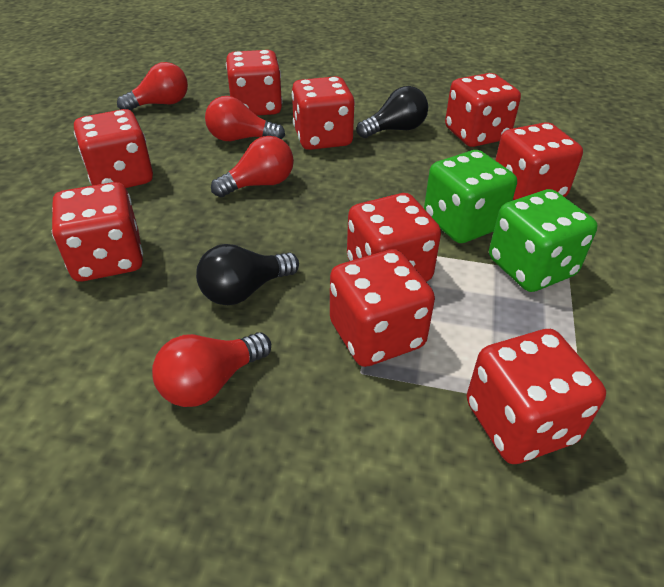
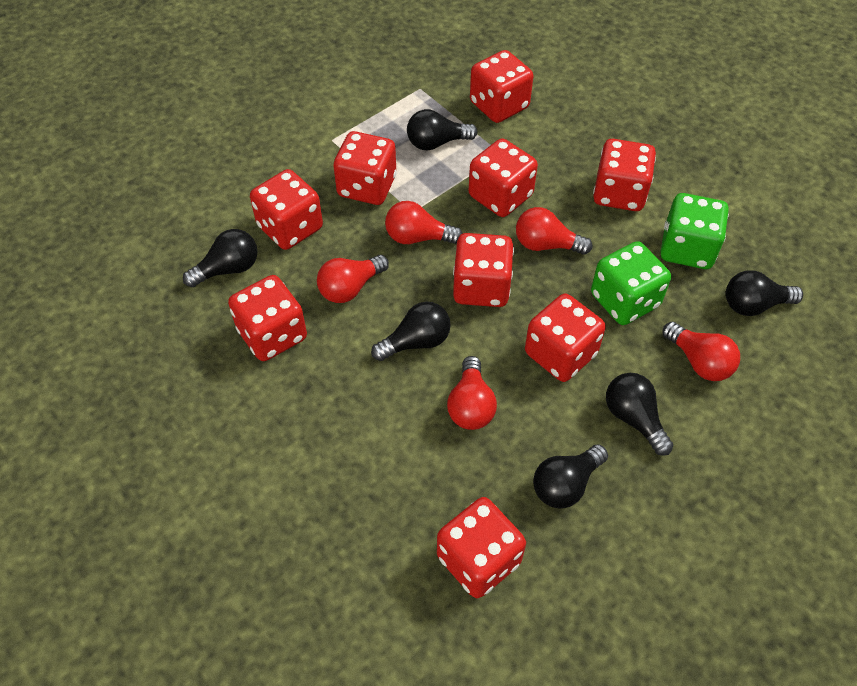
black light bulb: 2 -> 6
red light bulb: 4 -> 5

